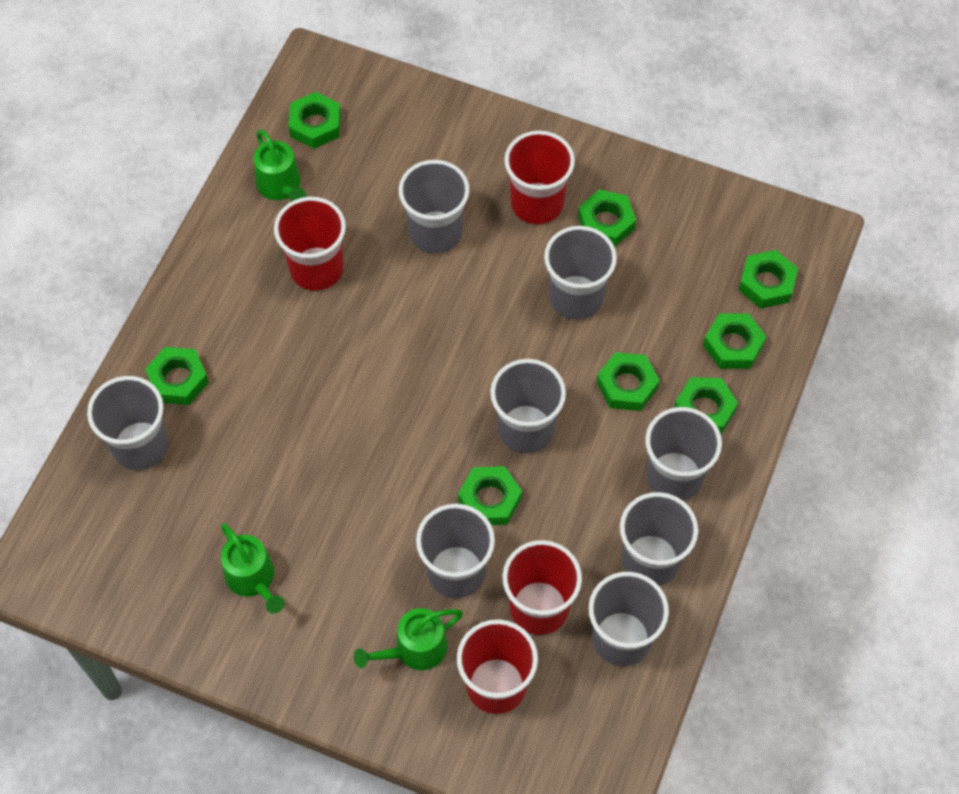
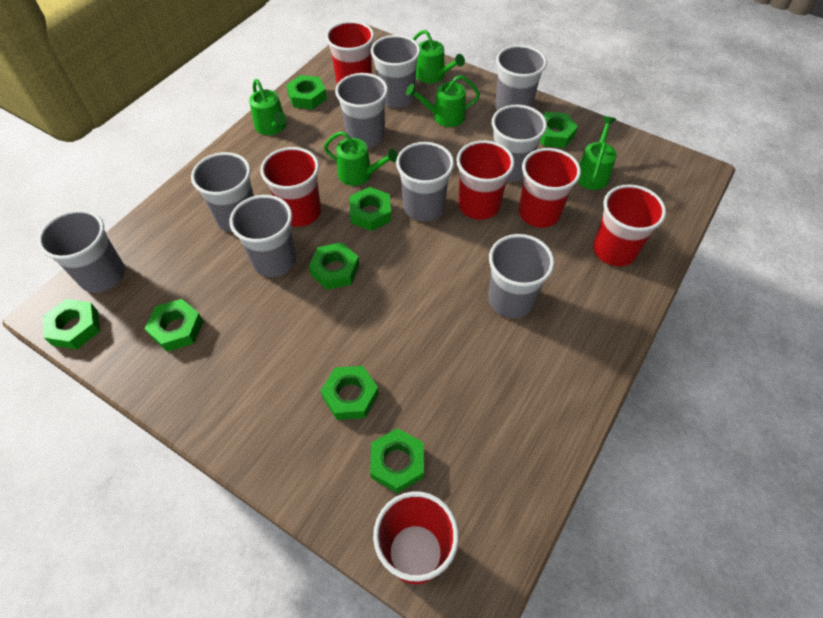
green watering can: 3 -> 5
grey cup: 8 -> 9
red cup: 4 -> 6

